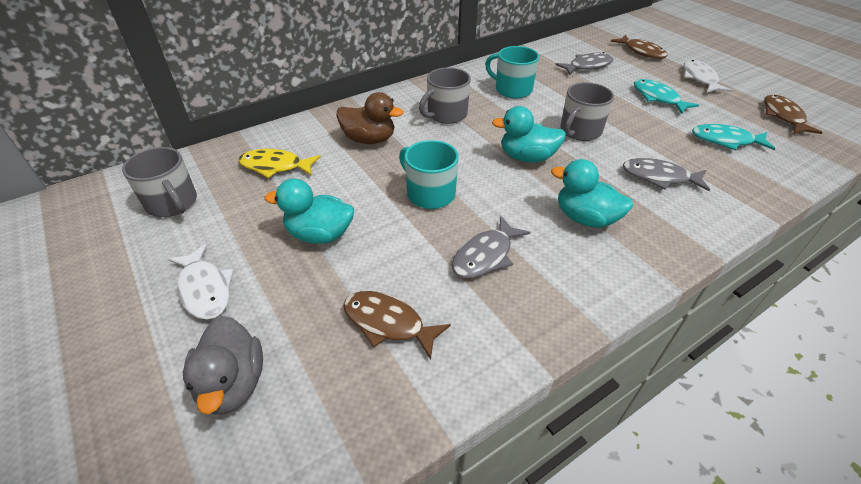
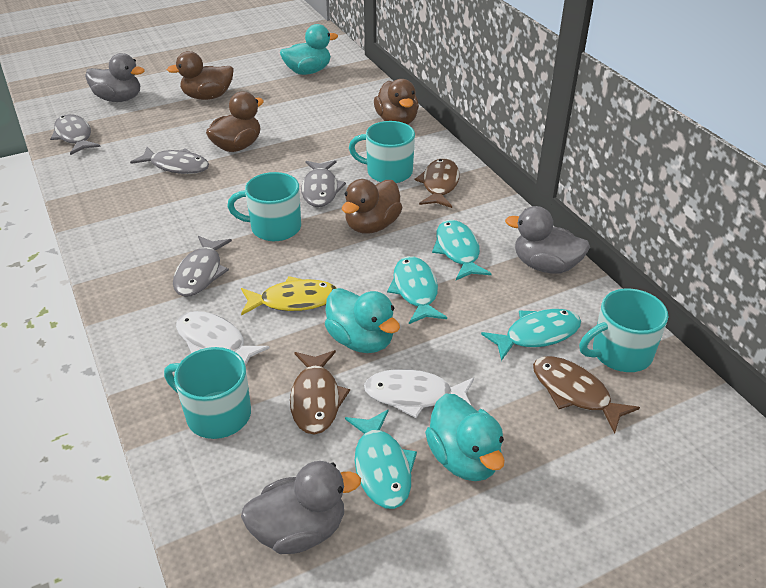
brown duck: 1 -> 4
grey duck: 1 -> 3
grey fish: 3 -> 4
grey mug: 3 -> 0
turquoise fish: 2 -> 4
turquoise mug: 2 -> 4

